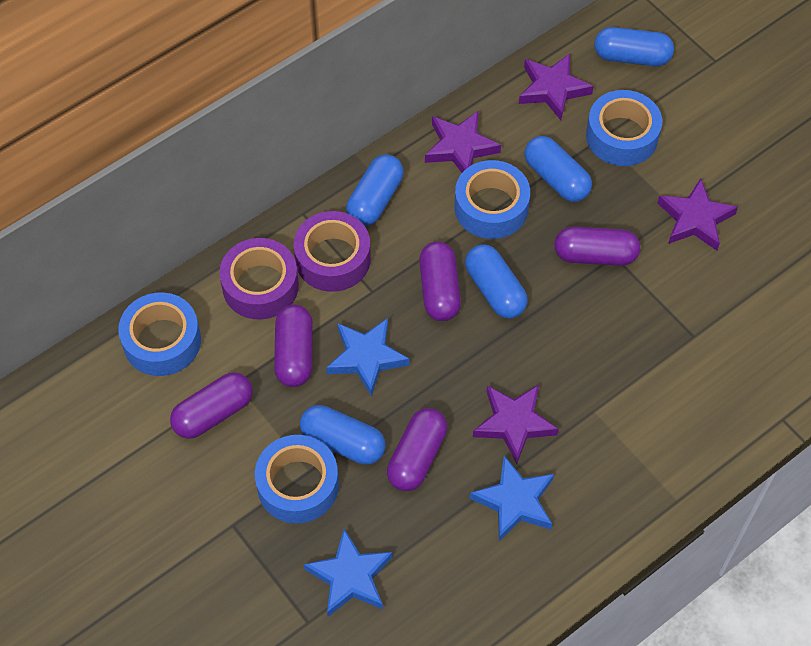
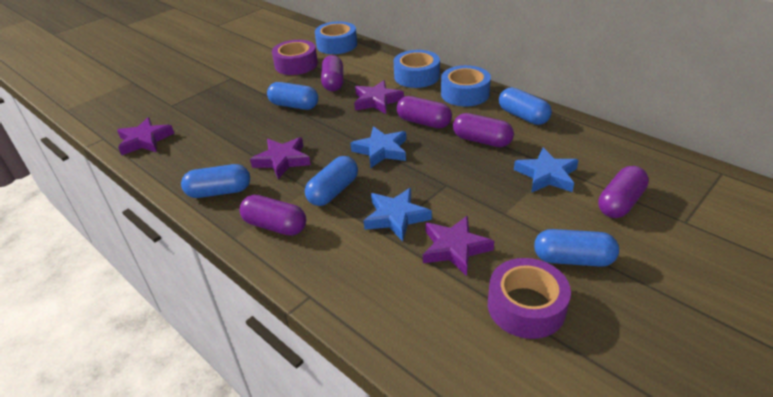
blue tape: 4 -> 3

